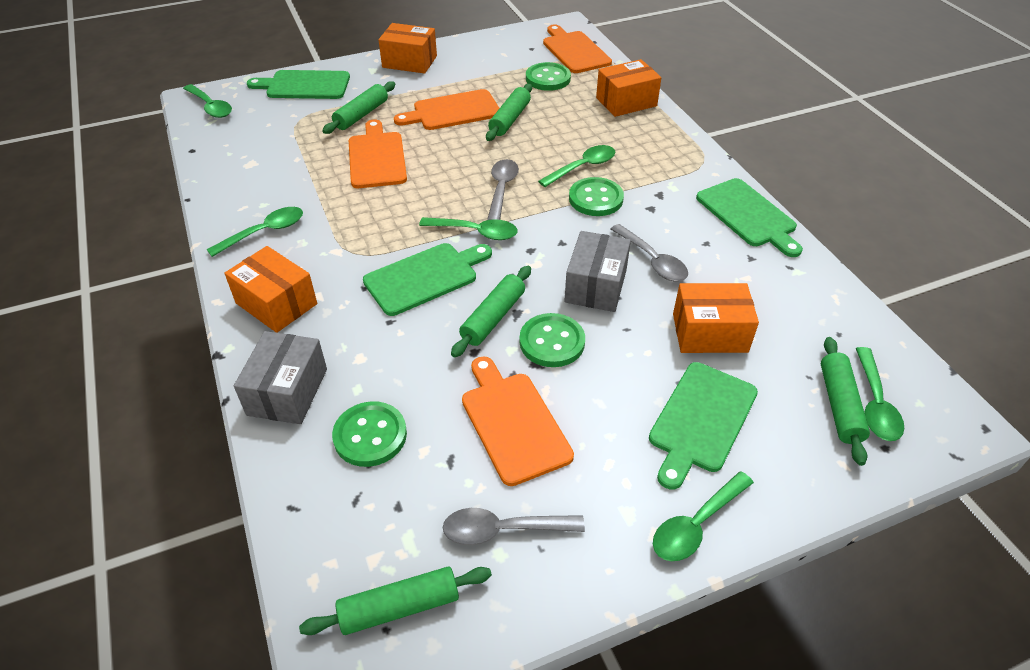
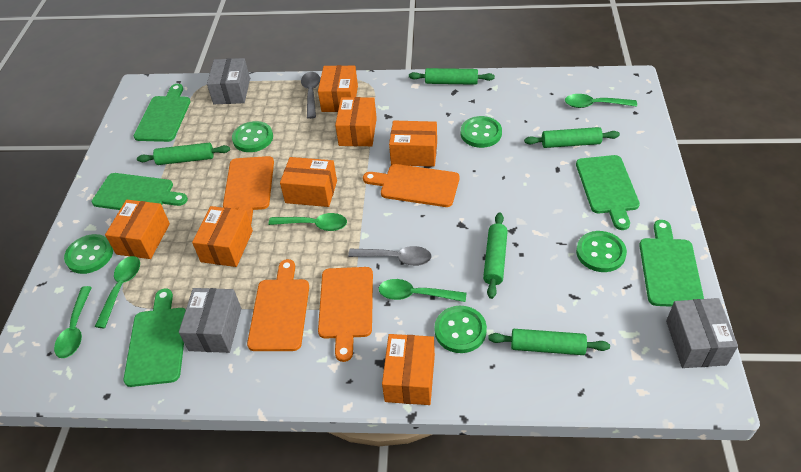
green button: 4 -> 5
green cutting board: 4 -> 5
green spoon: 6 -> 5
grey box: 2 -> 3
grey spoon: 3 -> 2
orange box: 4 -> 7

